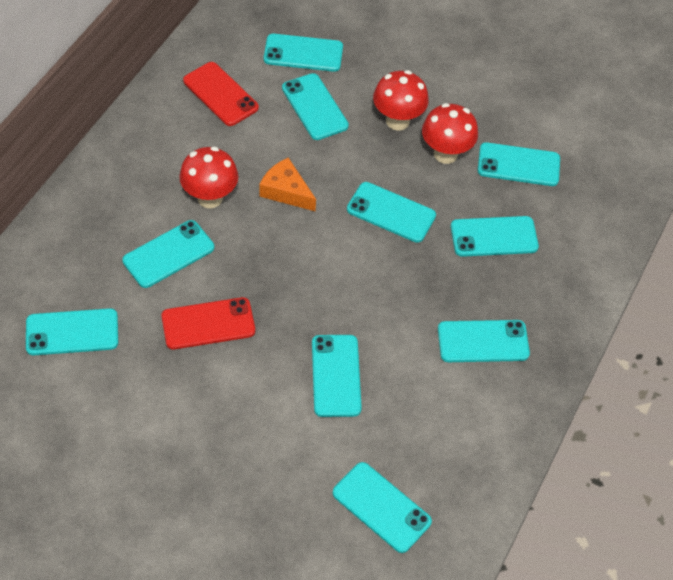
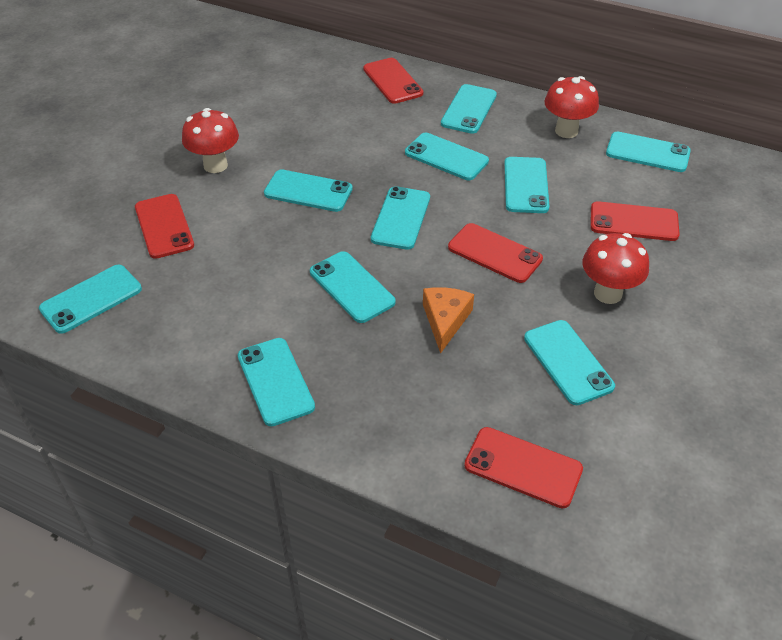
red phone: 2 -> 5

